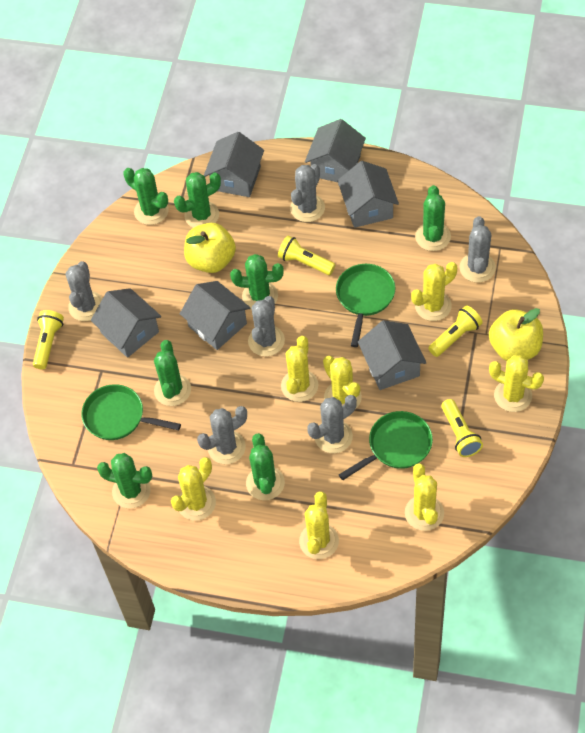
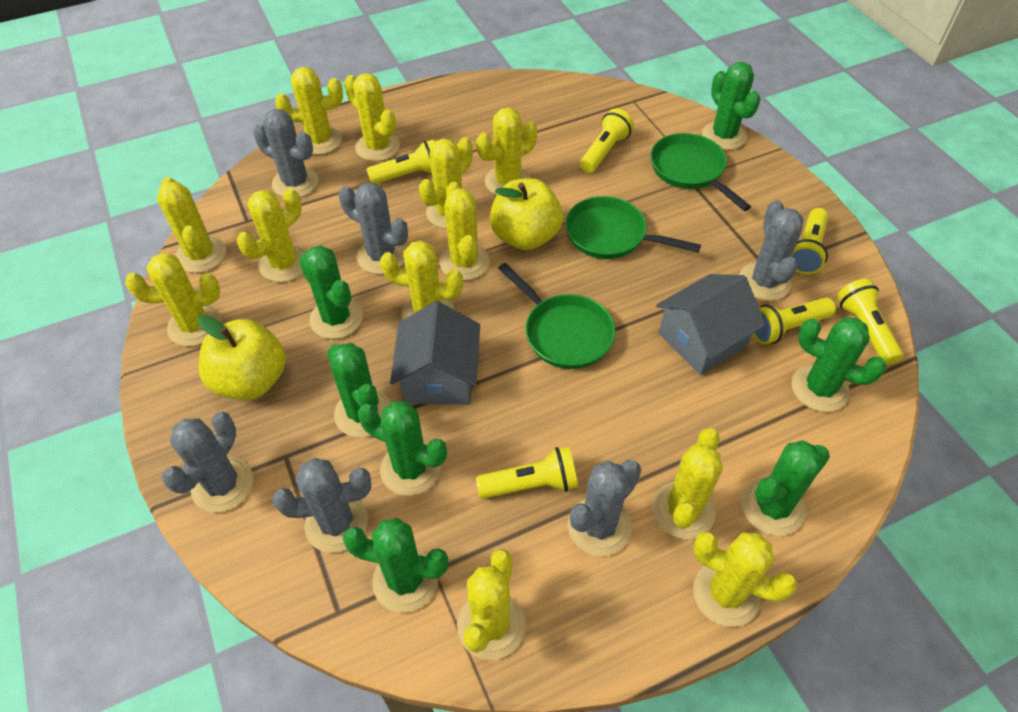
grey house: 6 -> 2
yellow cactus: 7 -> 12
yellow flashlight: 4 -> 6

